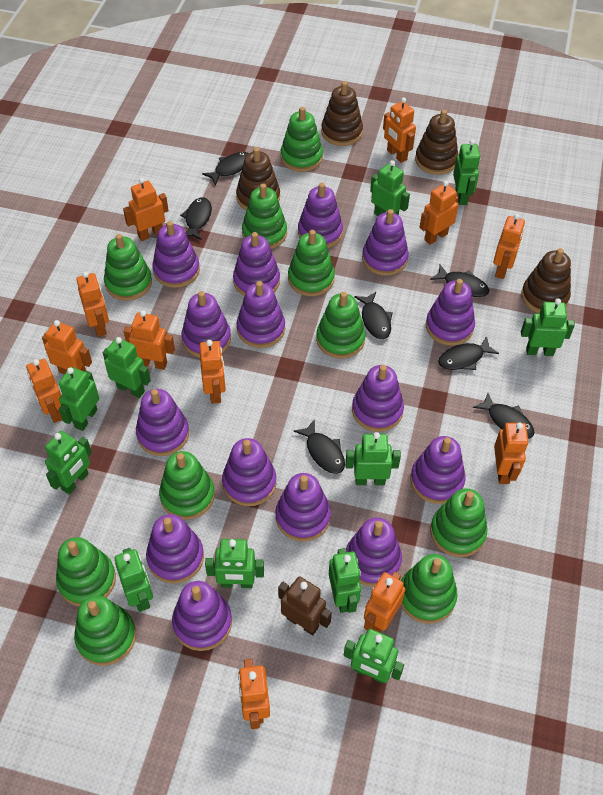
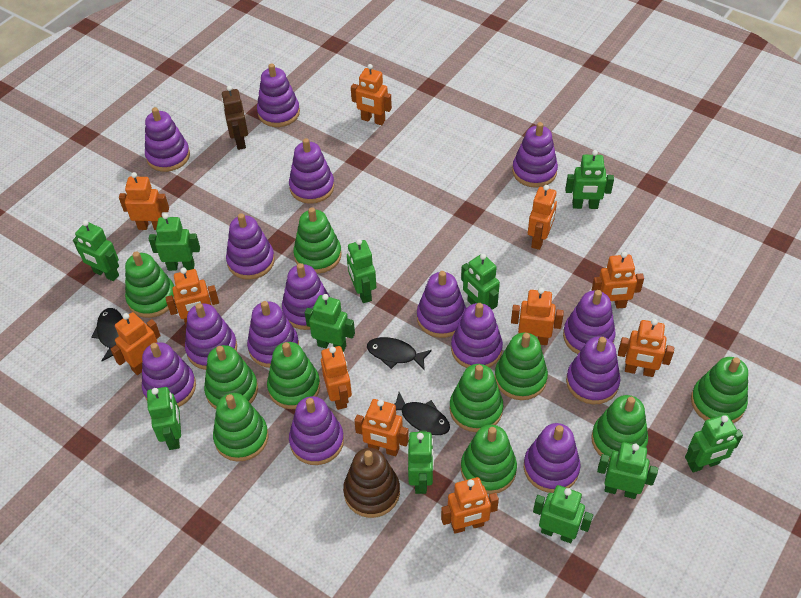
black fish: 7 -> 3
brown stacking toy: 4 -> 1
orange robot: 12 -> 11

